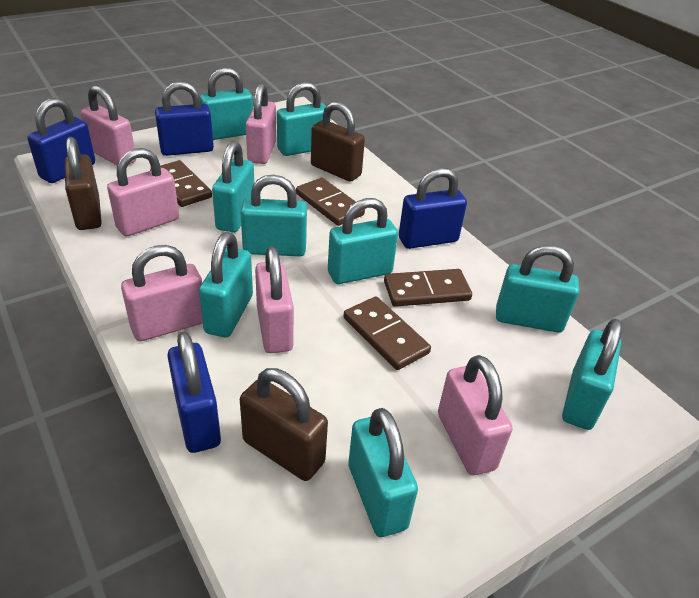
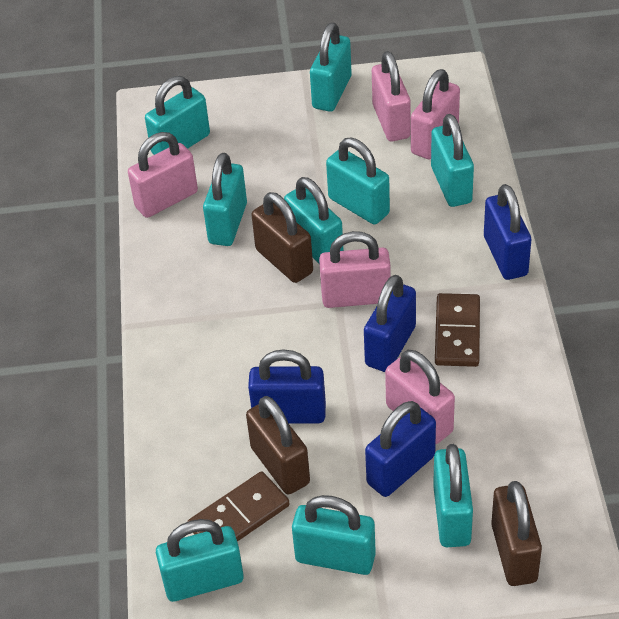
brown domino: 4 -> 2
pink padlock: 6 -> 5

